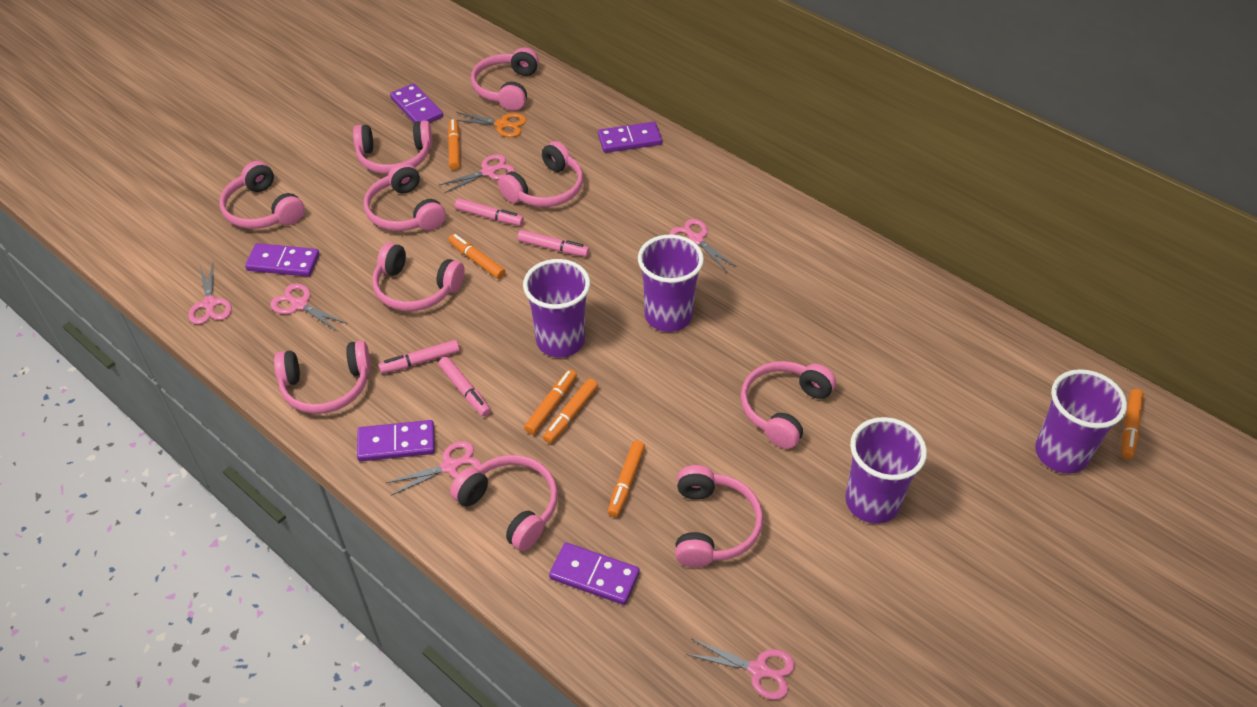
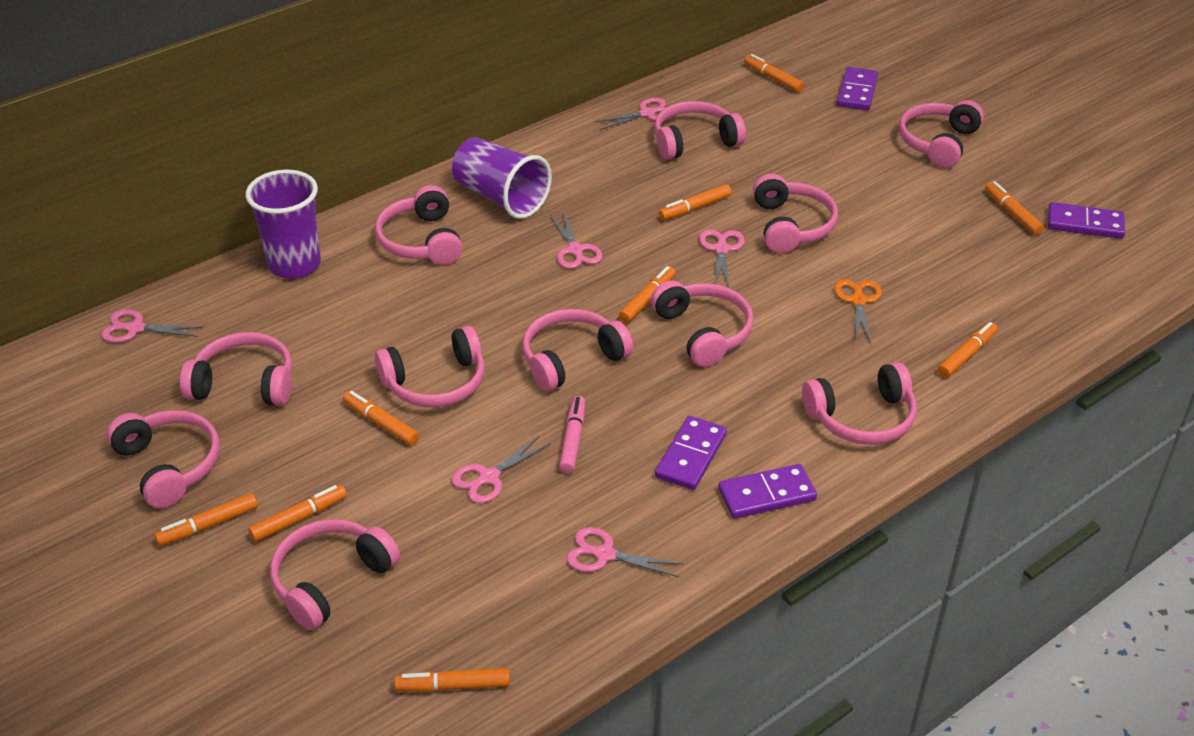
orange marker: 6 -> 9
pink headphones: 10 -> 11
pink marker: 4 -> 1
purple cup: 4 -> 2
purple domino: 5 -> 4

